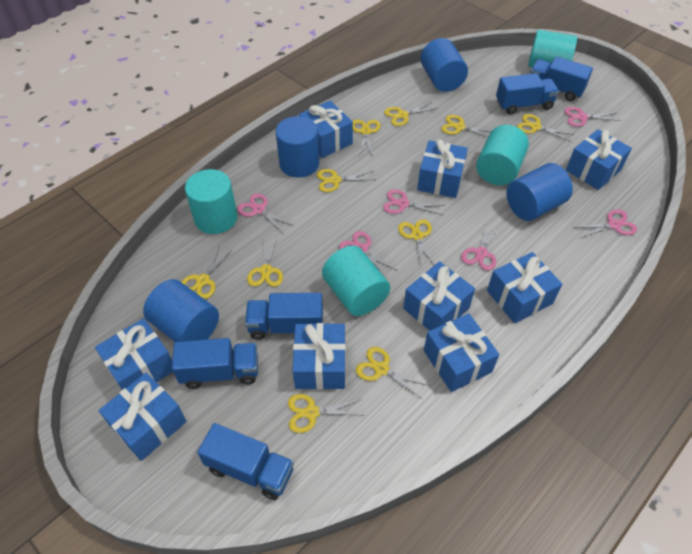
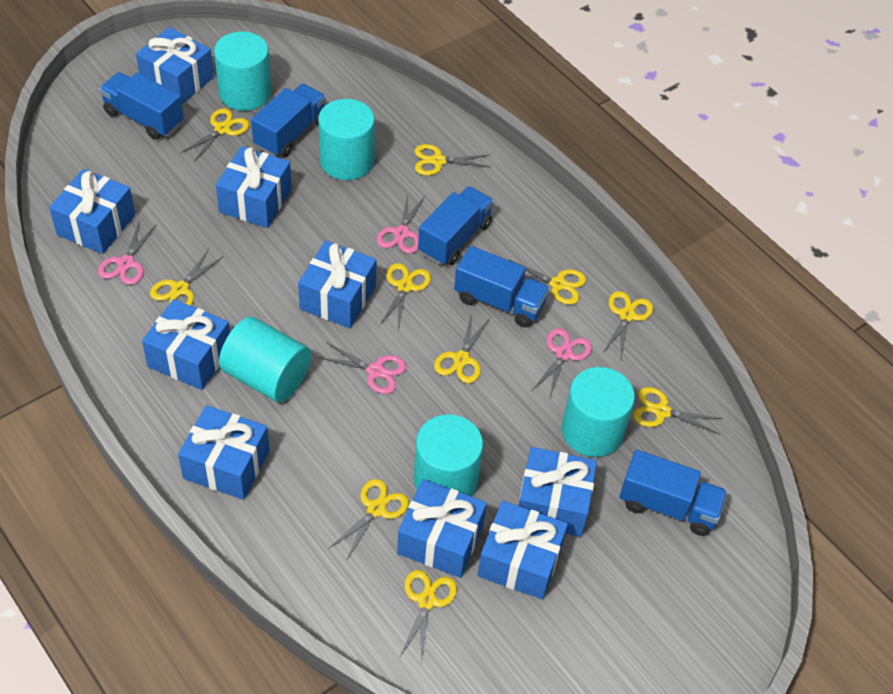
blue cylinder: 4 -> 0
pink scissors: 6 -> 4
turquoise cylinder: 4 -> 5

